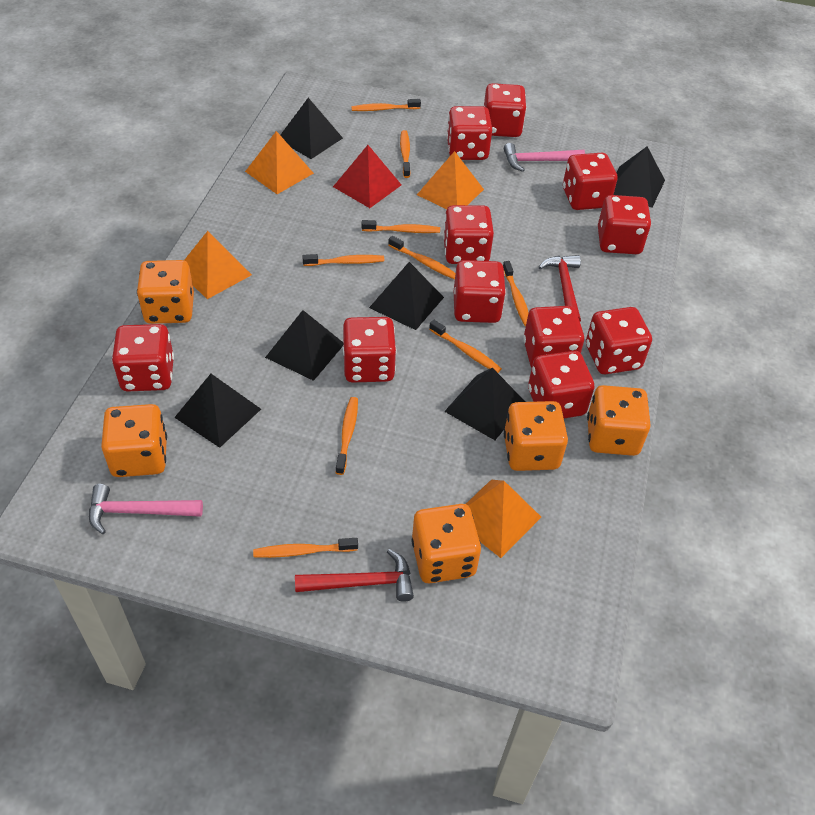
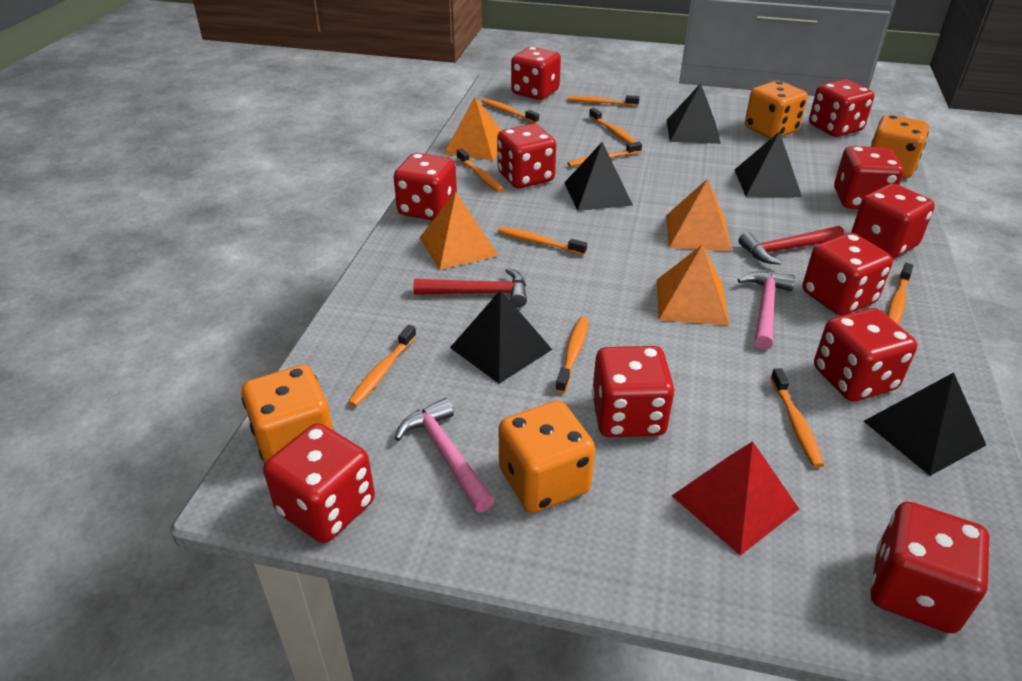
black pyramid: 6 -> 5
orange dice: 5 -> 4
orange toothbrush: 9 -> 10

